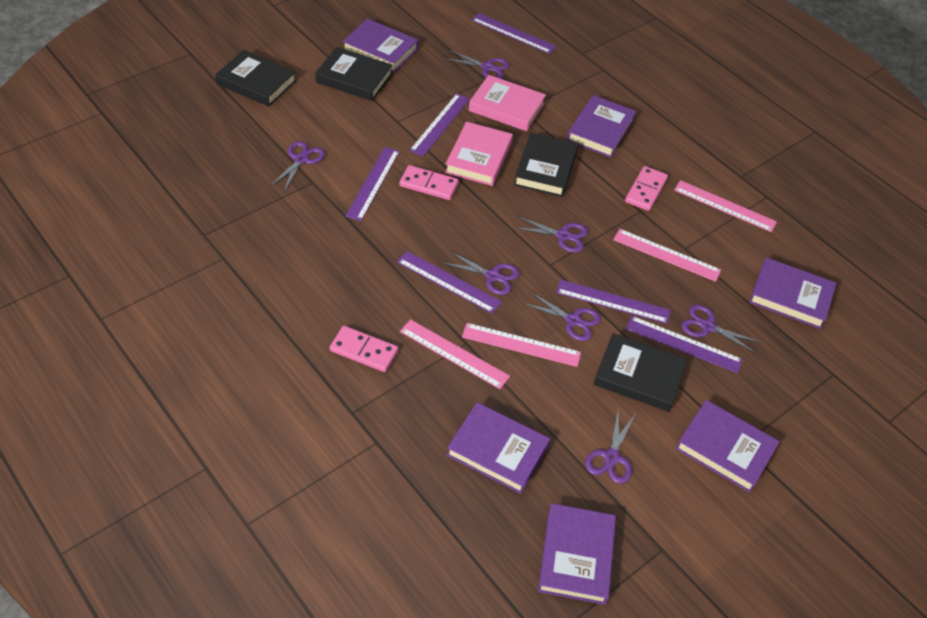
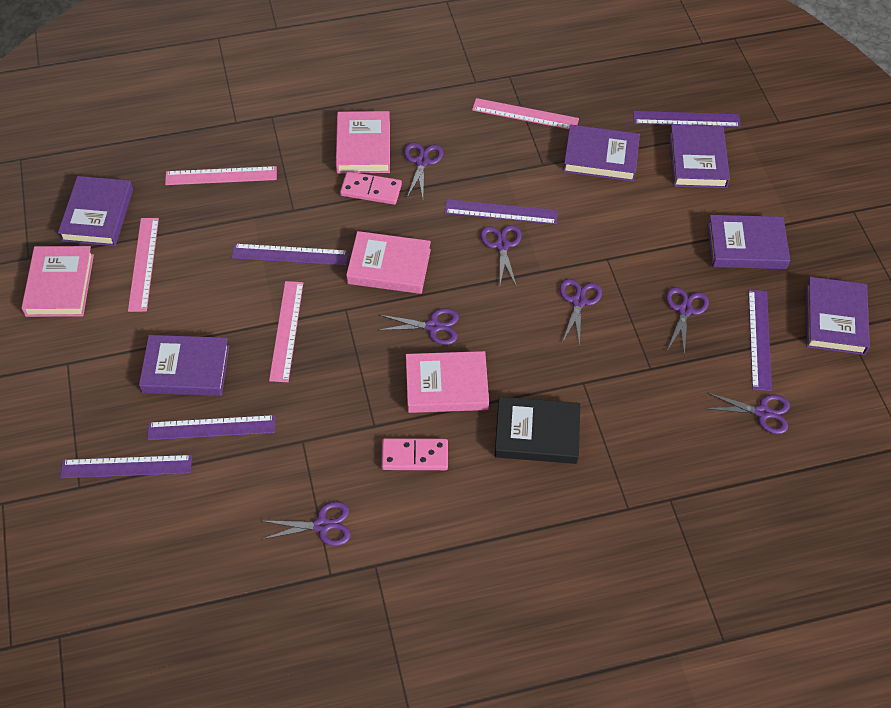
black book: 4 -> 1
pink book: 2 -> 4
pink domino: 3 -> 2

